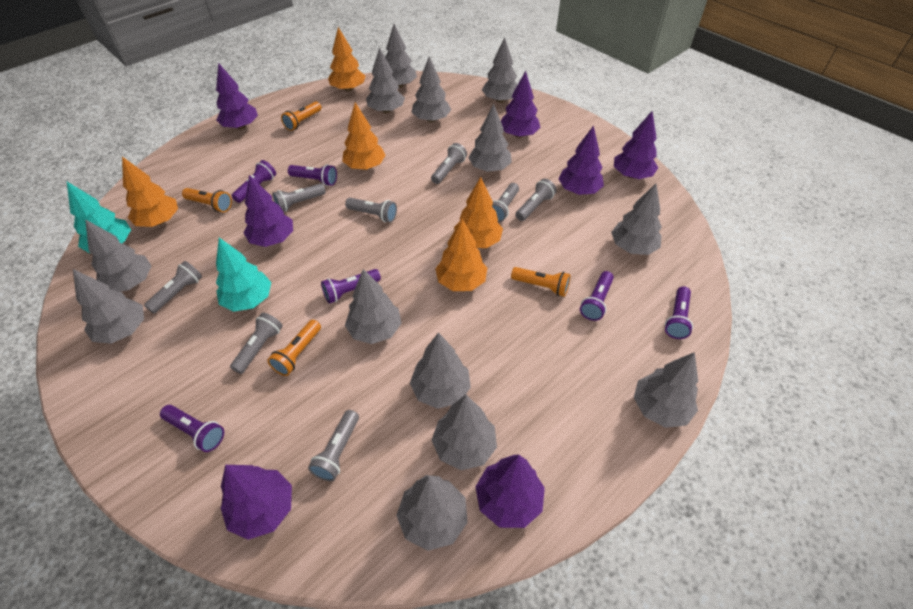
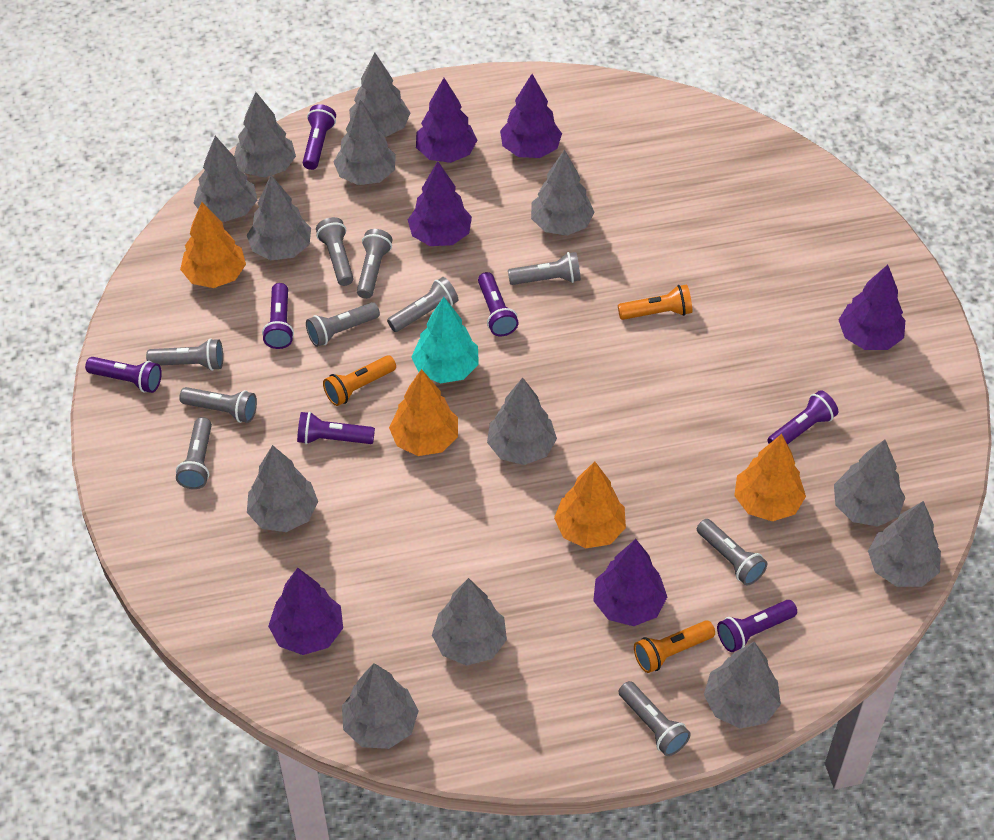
grey flashlight: 8 -> 10
orange flashlight: 4 -> 3
orange tree: 5 -> 4
purple flashlight: 6 -> 7
purple tree: 7 -> 6
turquoise tree: 2 -> 1

